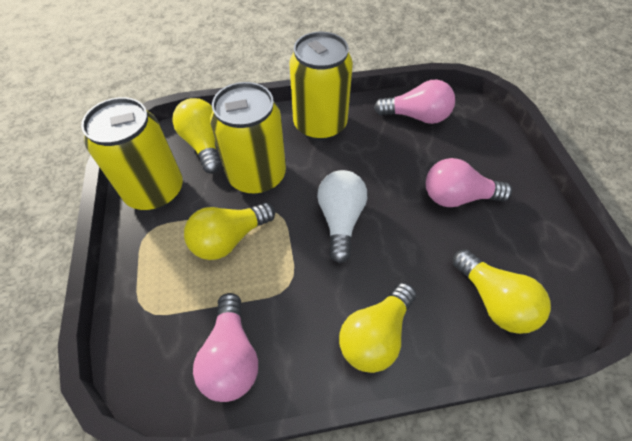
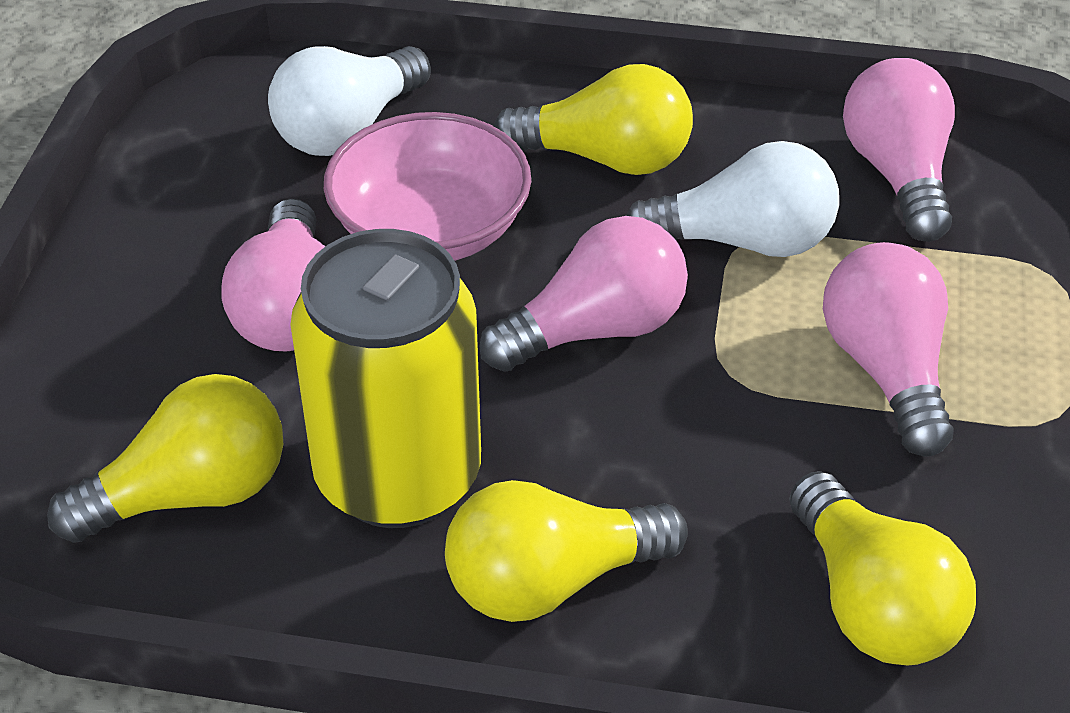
pink bowl: 0 -> 1
pink light bulb: 3 -> 4
white light bulb: 1 -> 2
yellow can: 3 -> 1

